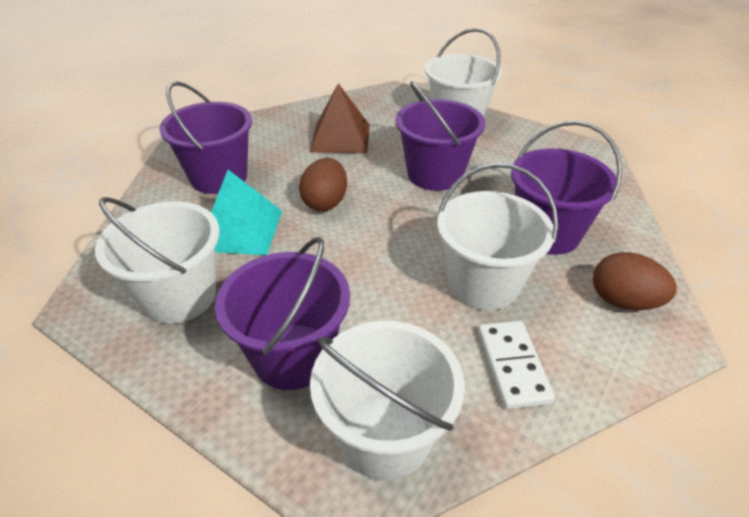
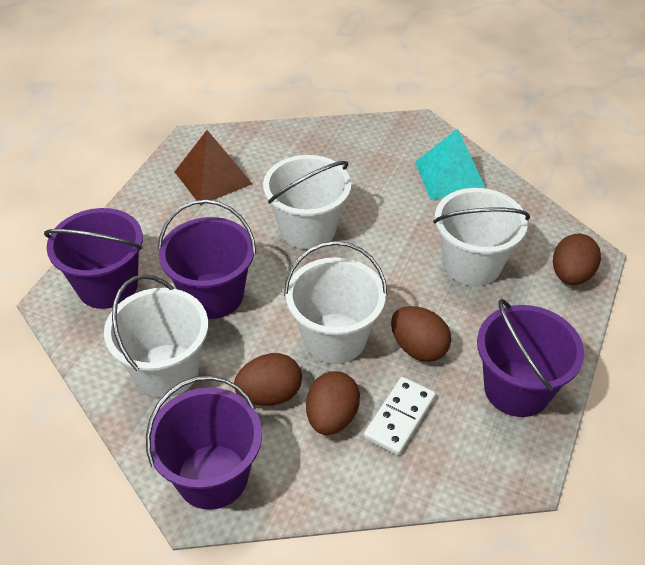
brown egg: 2 -> 4

